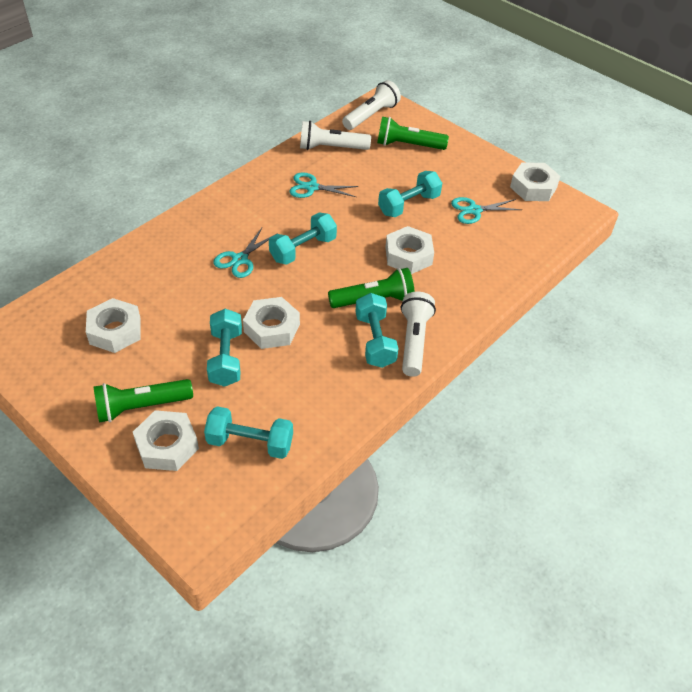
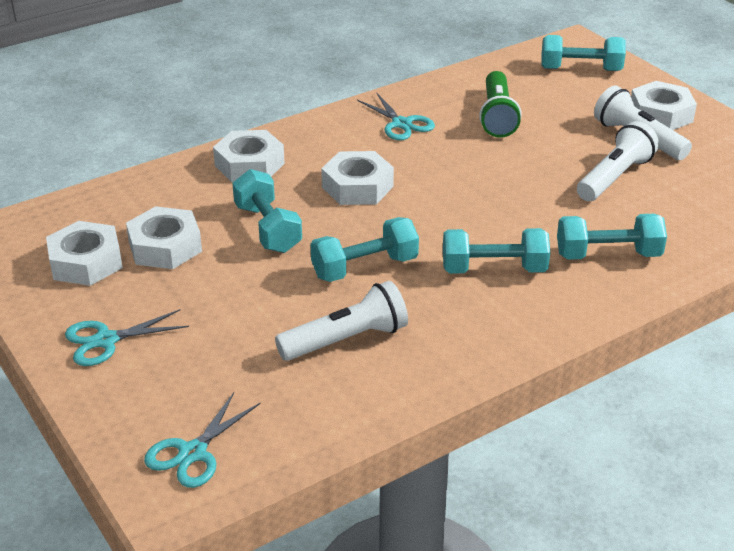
green flashlight: 3 -> 1

